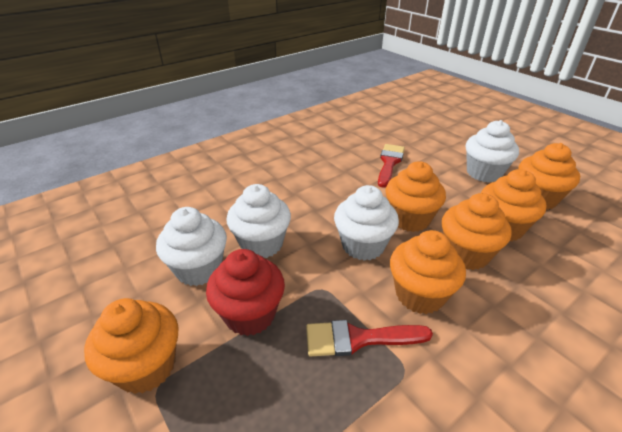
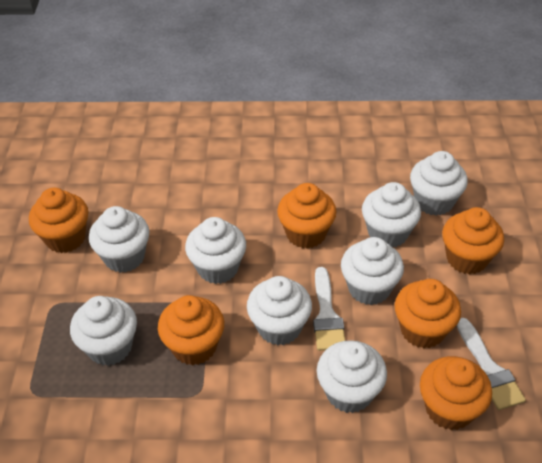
red brush: 2 -> 0
red cupcake: 1 -> 0
white brush: 0 -> 2
white cupcake: 4 -> 8

